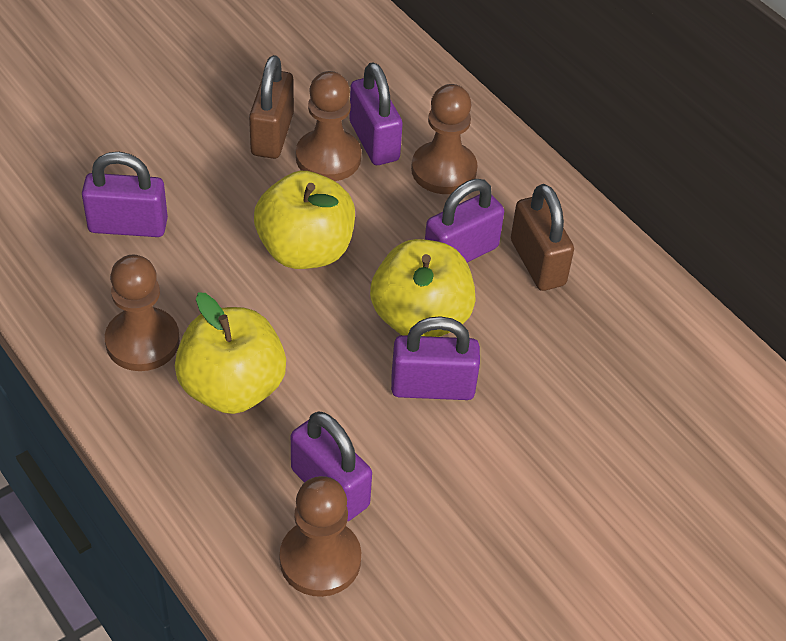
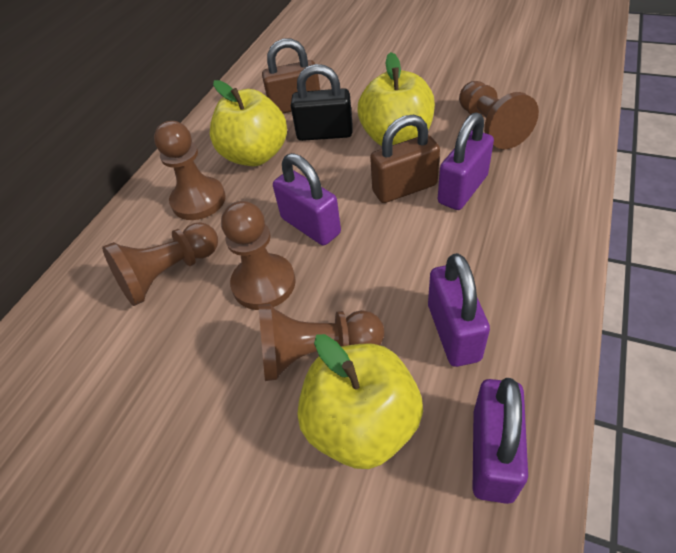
black padlock: 0 -> 1
brown pawn: 4 -> 5
purple padlock: 5 -> 4

